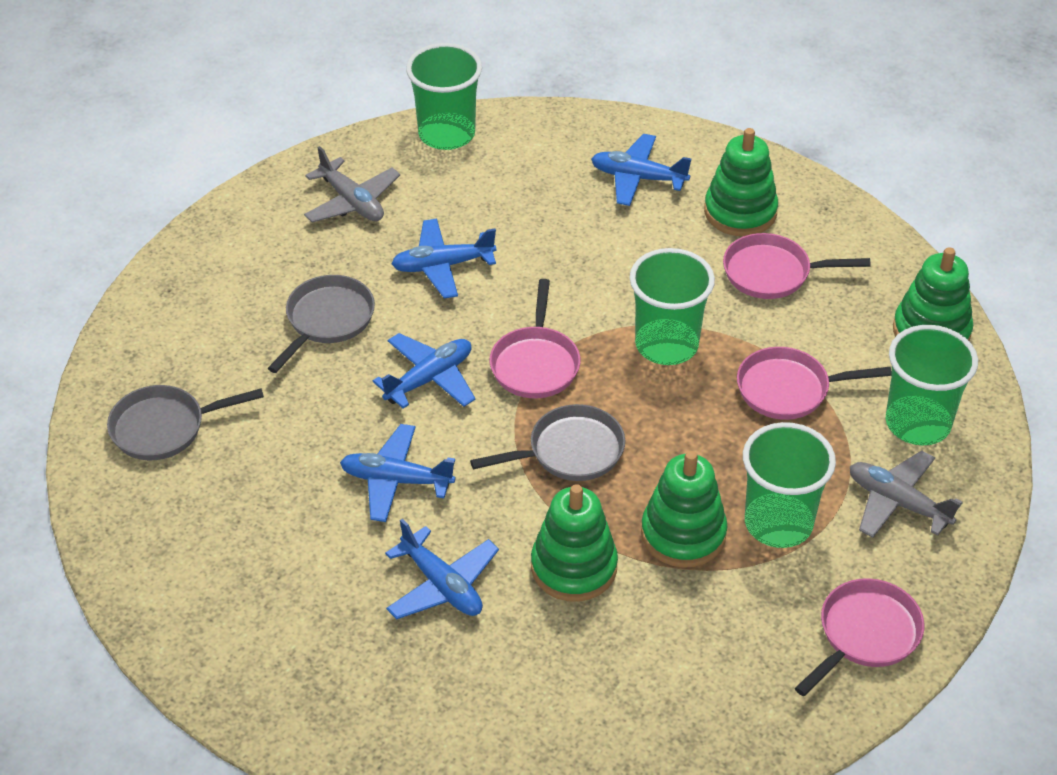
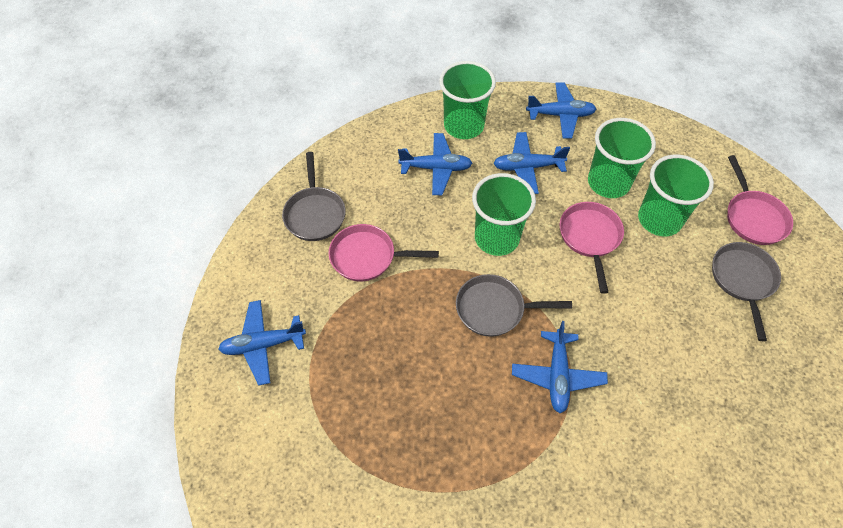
green stacking toy: 4 -> 0
grey plane: 2 -> 0
pink pan: 4 -> 3

